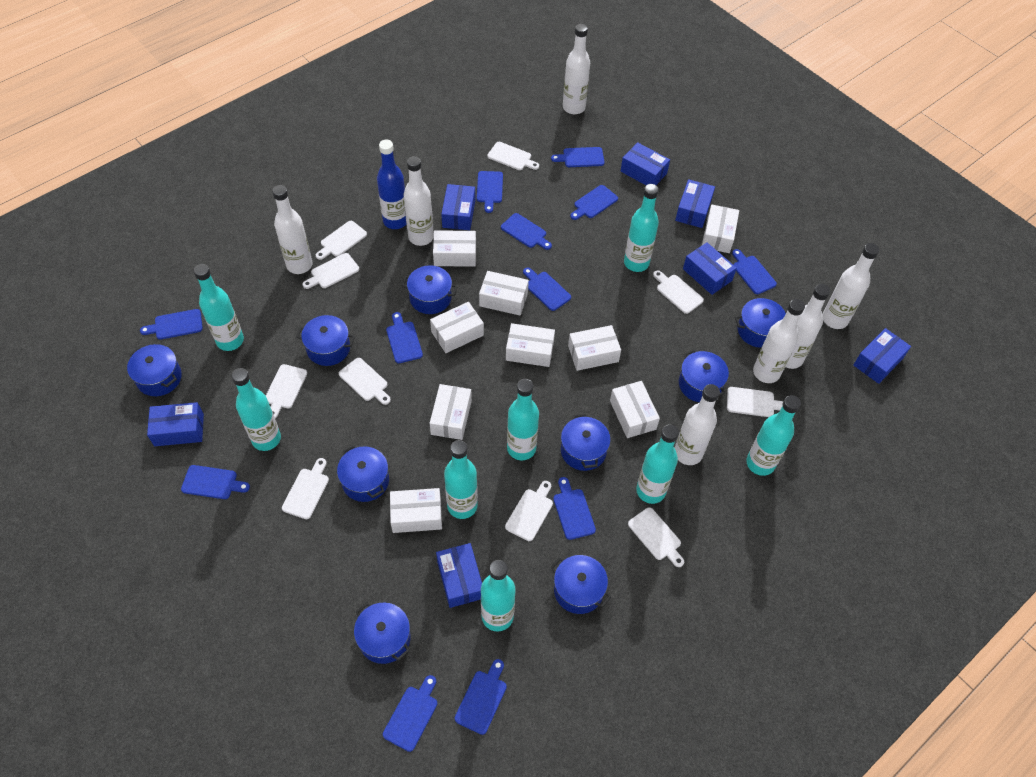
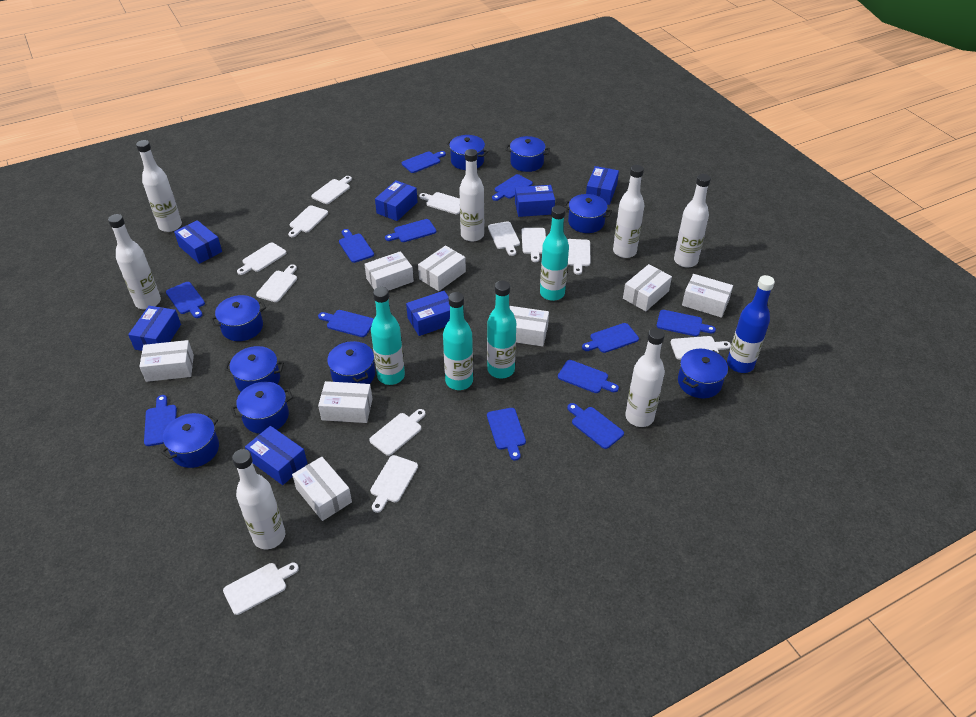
turquoise bottle: 8 -> 4
white box: 9 -> 8
white cutting board: 10 -> 12

